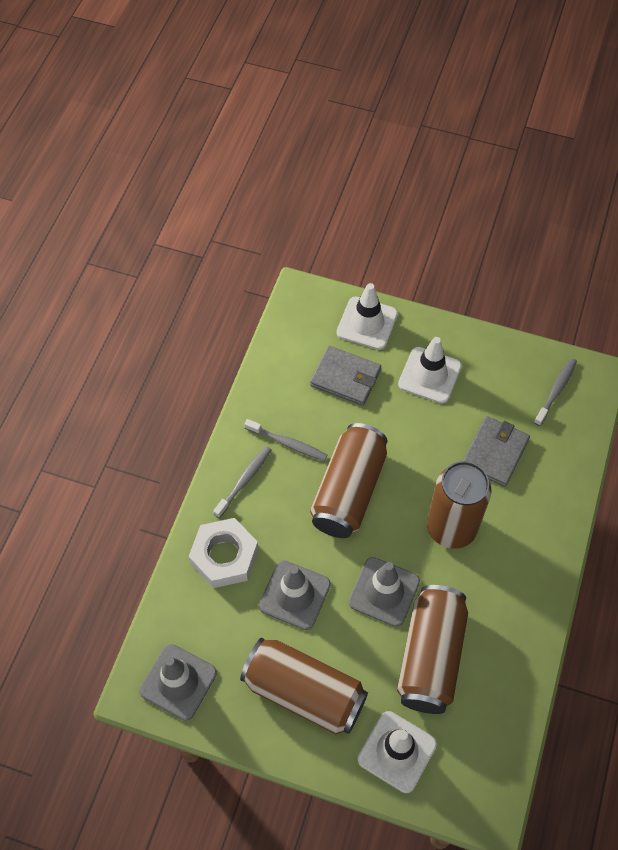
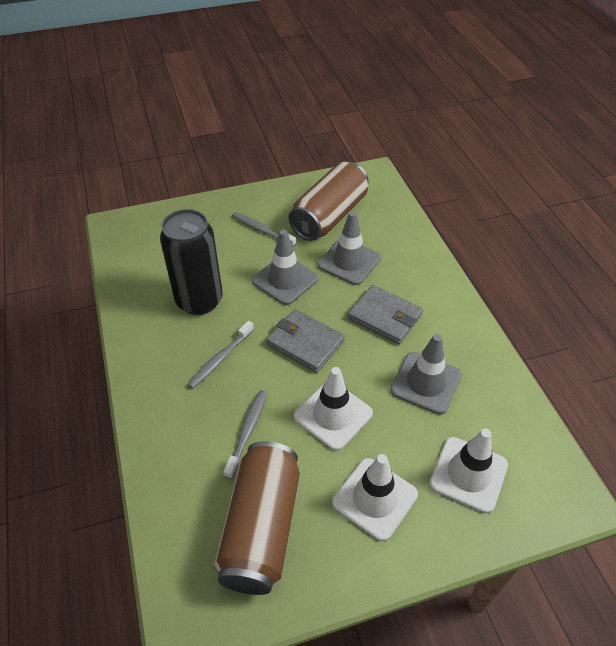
black can: 0 -> 1
brown can: 4 -> 2
white nut: 1 -> 0

